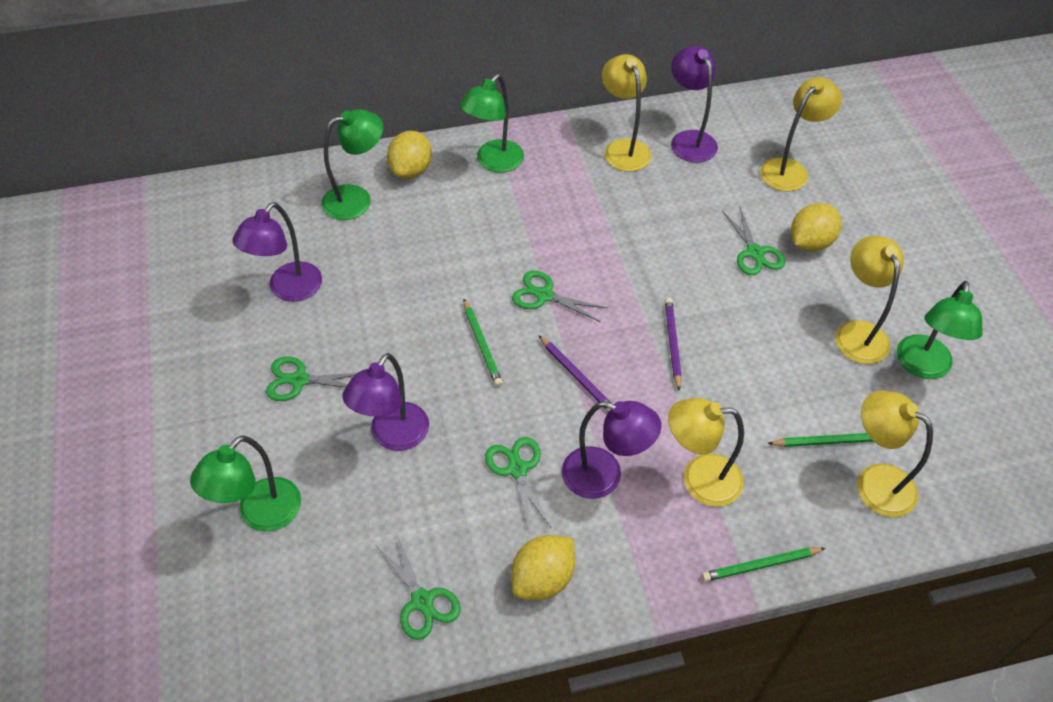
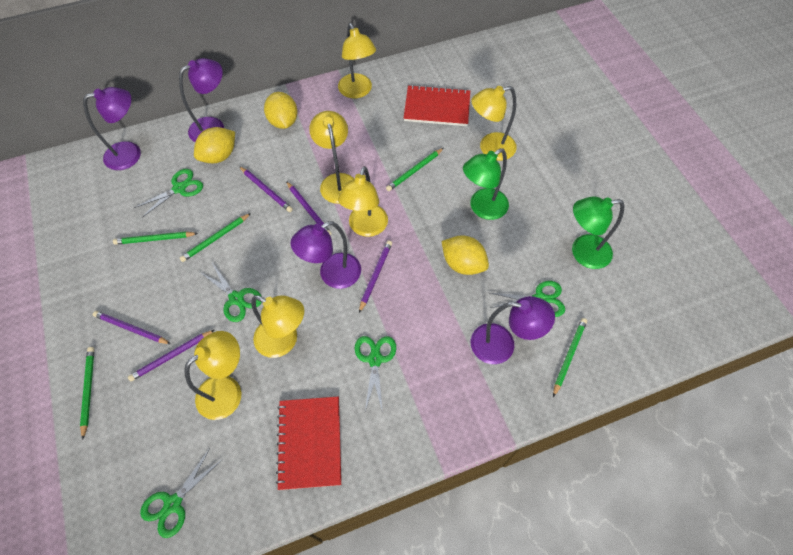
green lamp: 4 -> 2
green pencil: 3 -> 5
purple pencil: 2 -> 5
red notebook: 0 -> 2
yellow lamp: 5 -> 6

